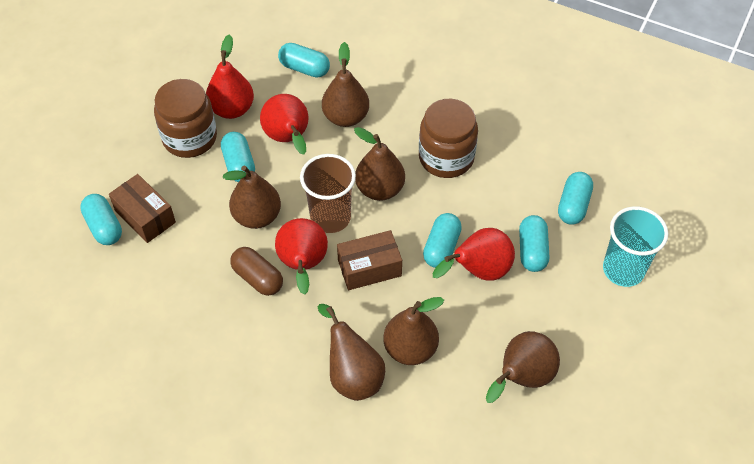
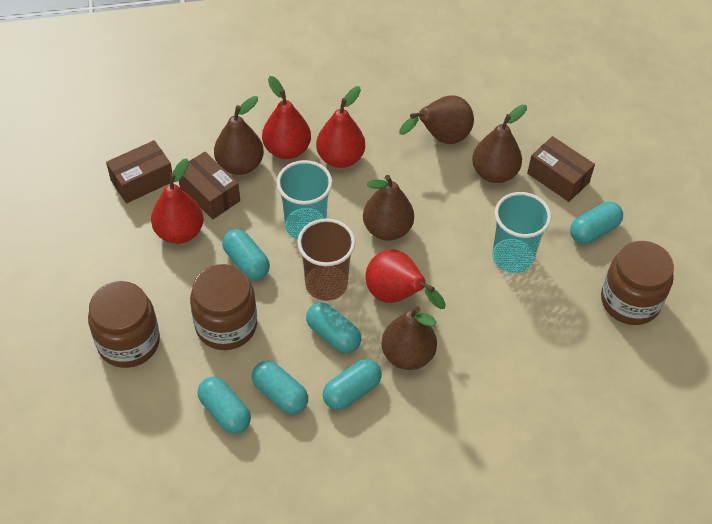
brown box: 2 -> 3
brown capsule: 1 -> 0
brown jar: 2 -> 3
brown pear: 6 -> 5
turquoise cup: 1 -> 2

